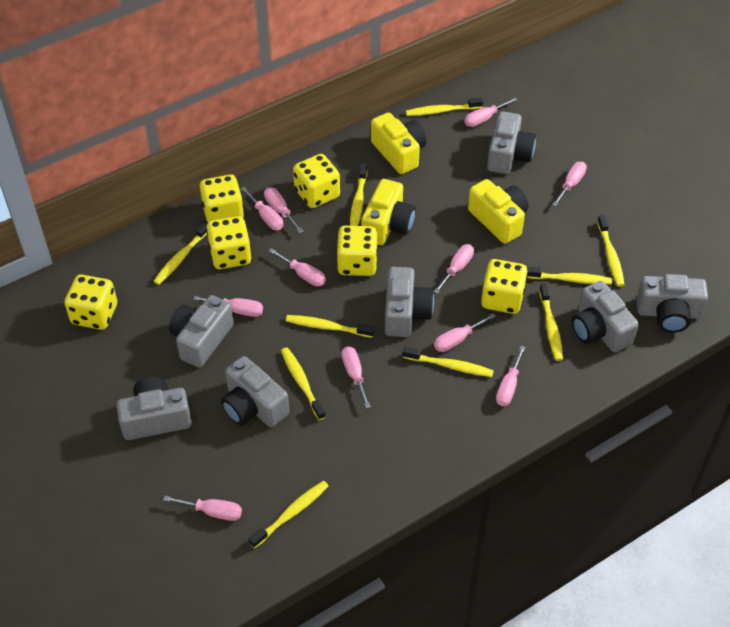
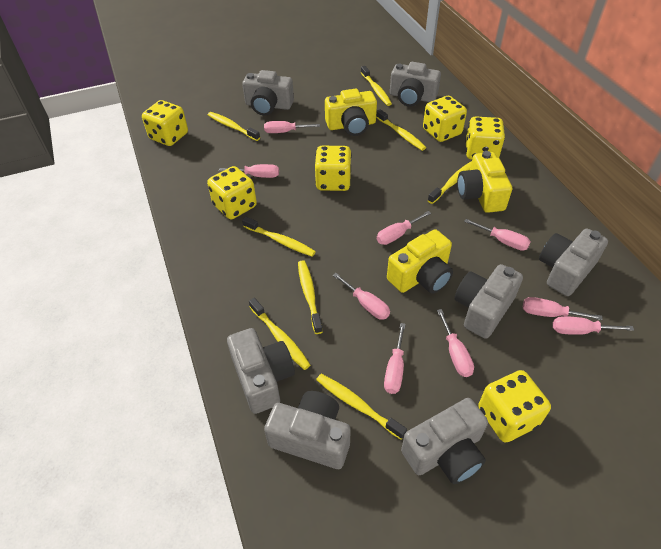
pink screwdriver: 11 -> 9
yellow toothbrush: 10 -> 8

